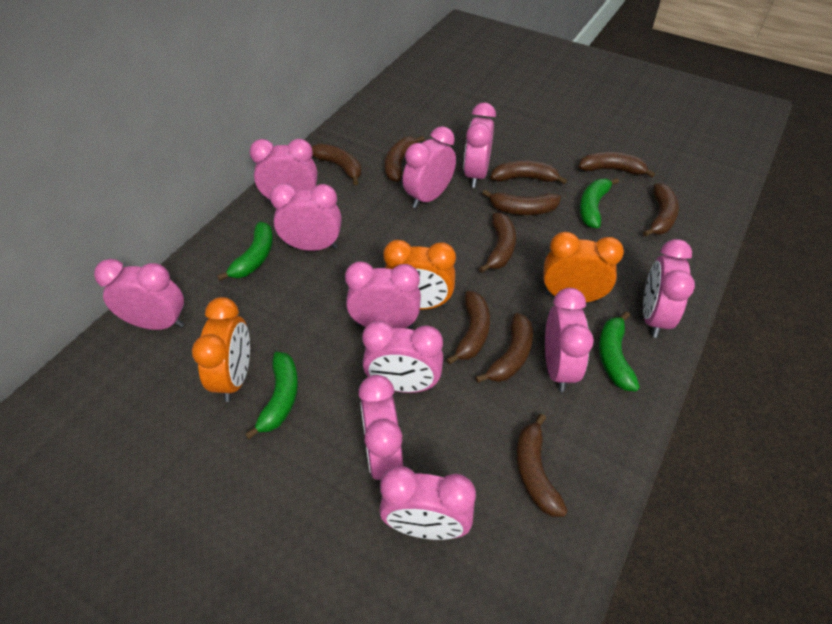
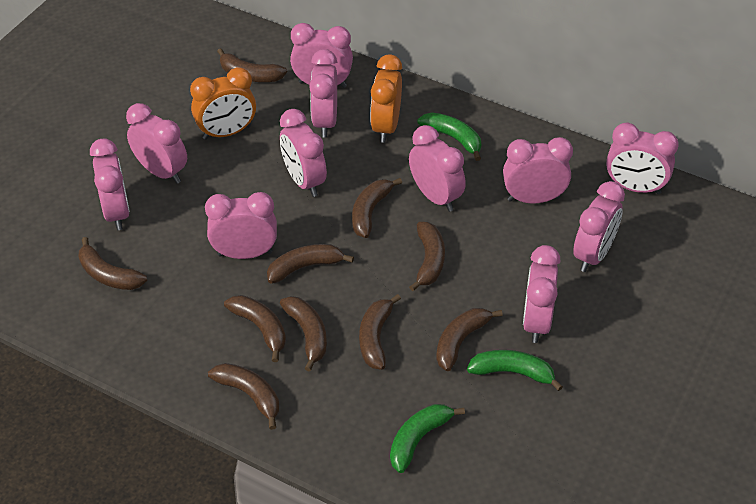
green banana: 4 -> 3
orange clock: 3 -> 2

